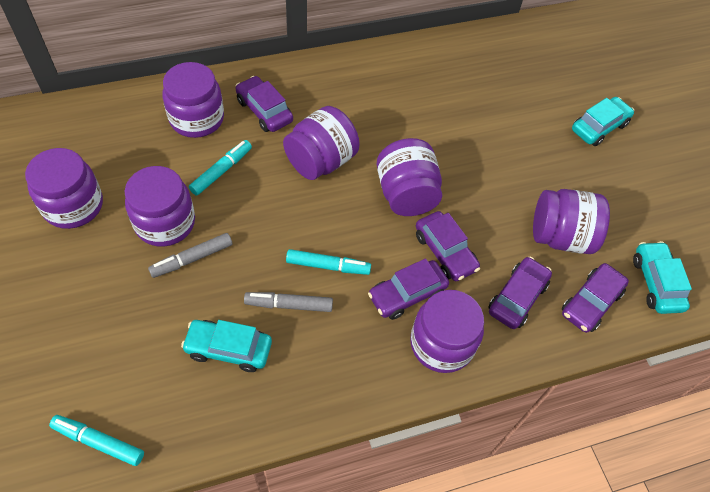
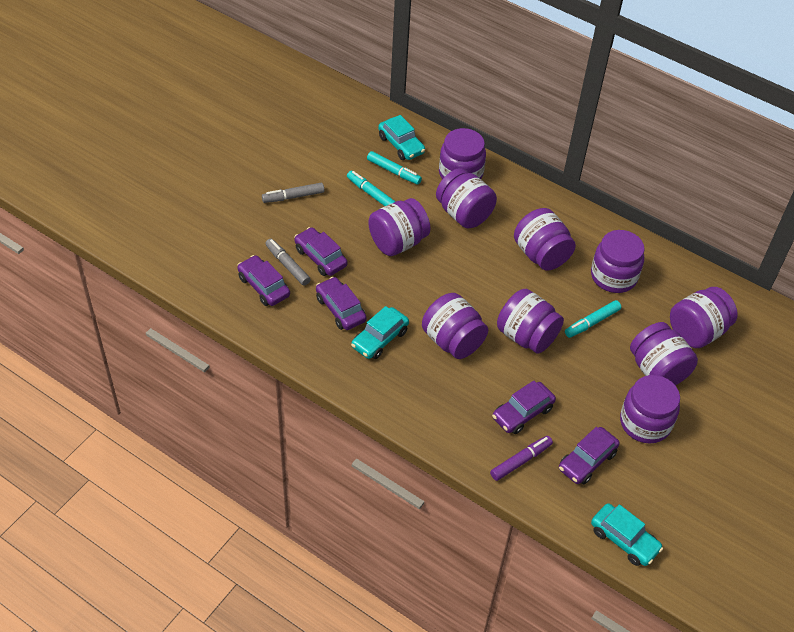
purple jar: 7 -> 10
purple marker: 0 -> 1

